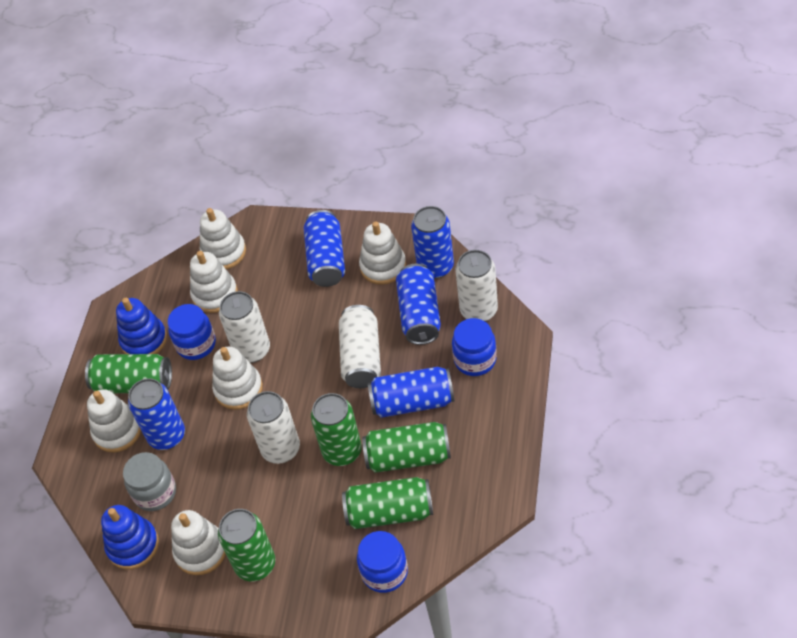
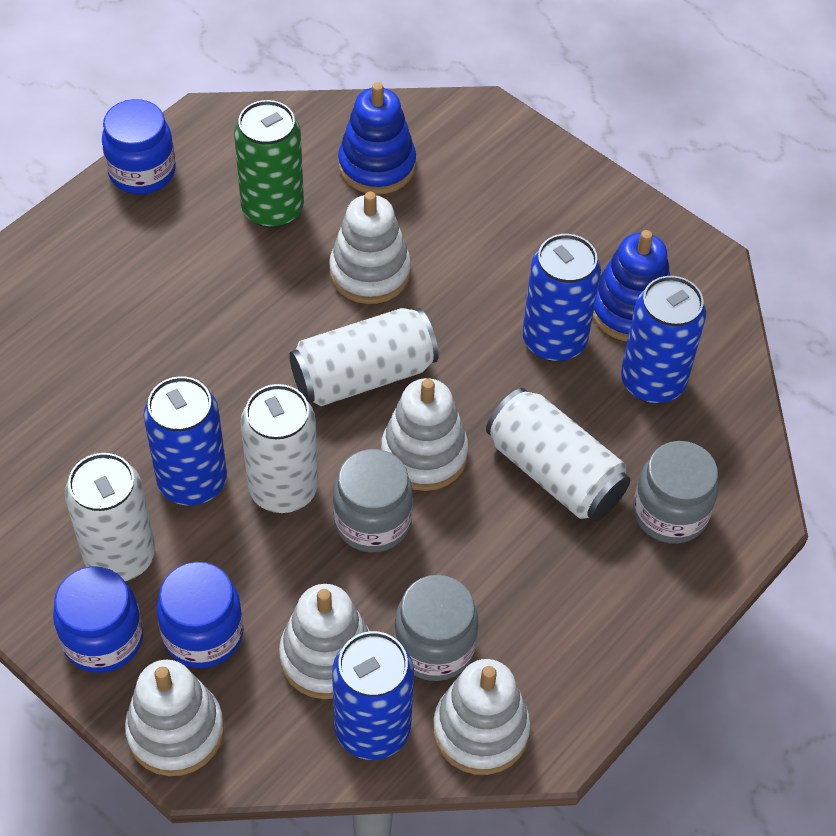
blue can: 5 -> 4
green can: 5 -> 1
grey jar: 1 -> 3
white stacking toy: 6 -> 5

